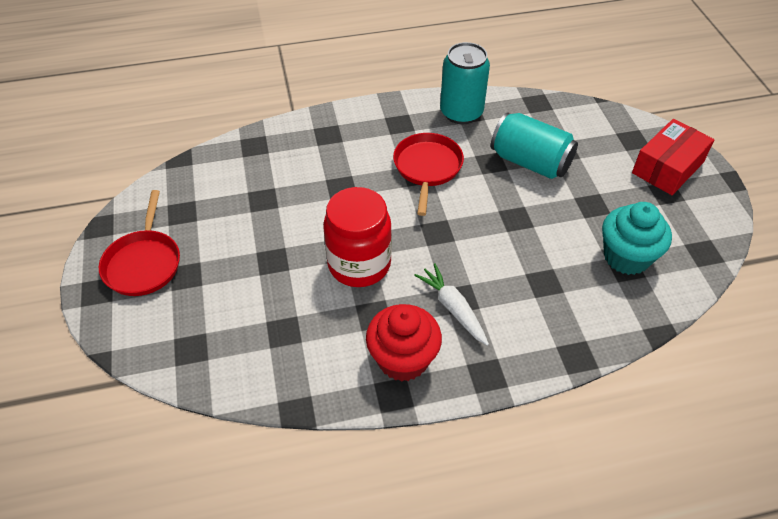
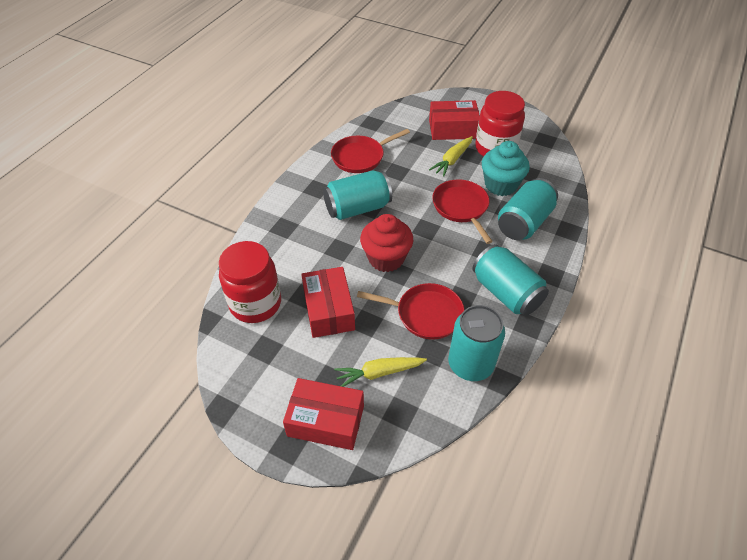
red box: 1 -> 3
red jar: 1 -> 2
red pan: 2 -> 3
turquoise can: 2 -> 4
white carrot: 1 -> 0
yellow carrot: 0 -> 2

